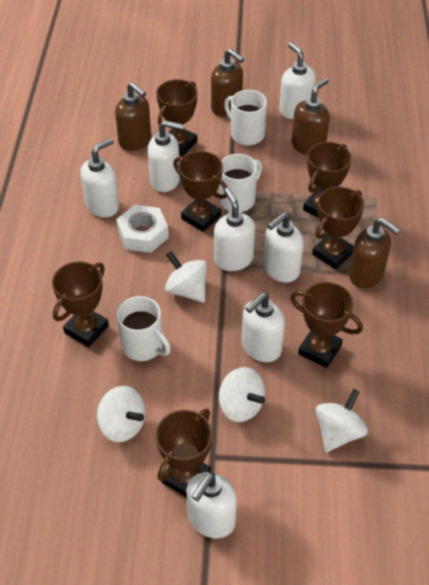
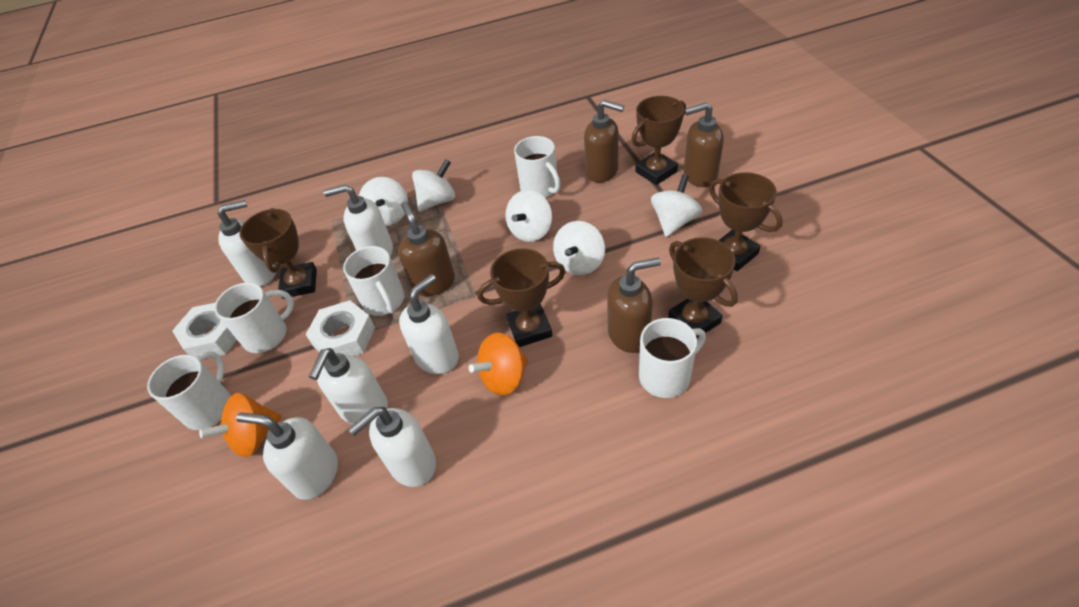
brown trophy: 7 -> 5
orange spinning top: 0 -> 2
white mug: 3 -> 5
white nut: 1 -> 2
white soap dispenser: 7 -> 6
white spinning top: 4 -> 5

